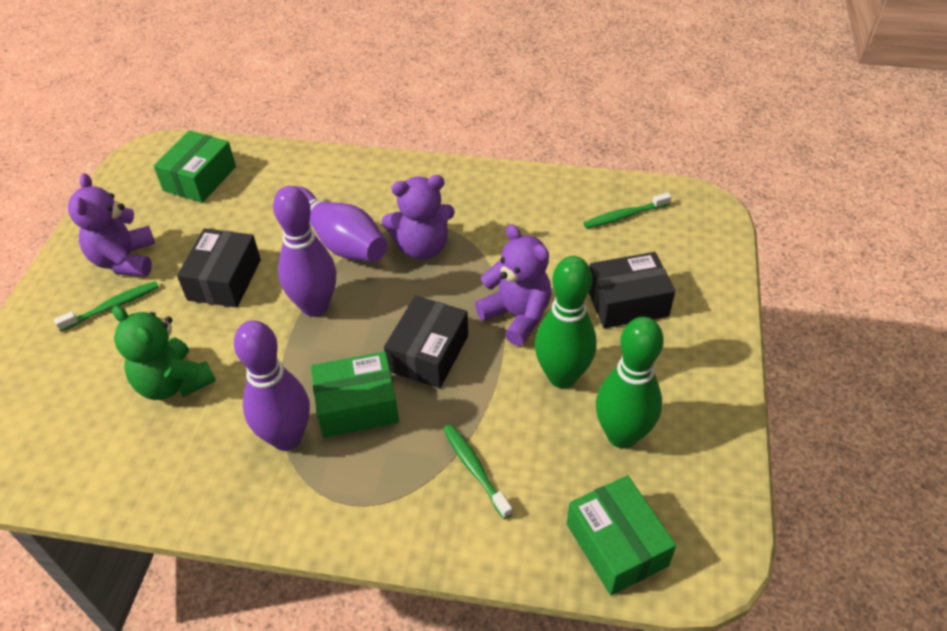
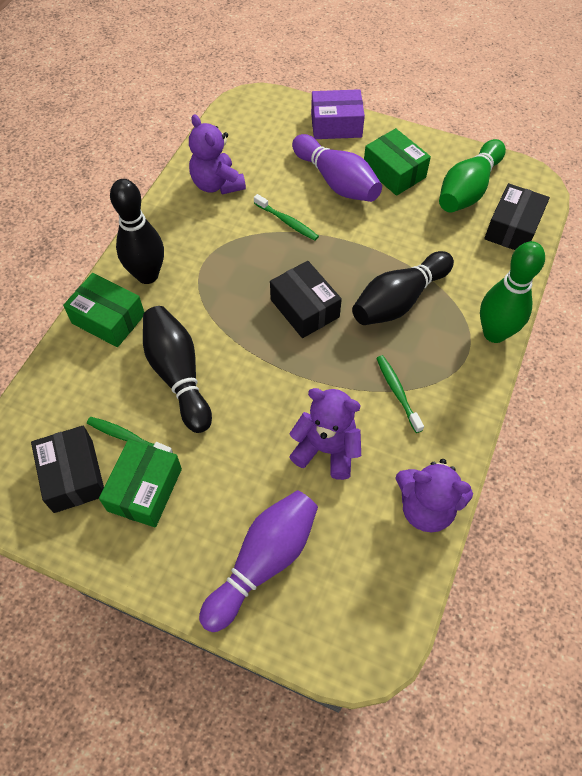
black bowling pin: 0 -> 3
green teddy bear: 1 -> 0
purple bowling pin: 3 -> 2
purple box: 0 -> 1

